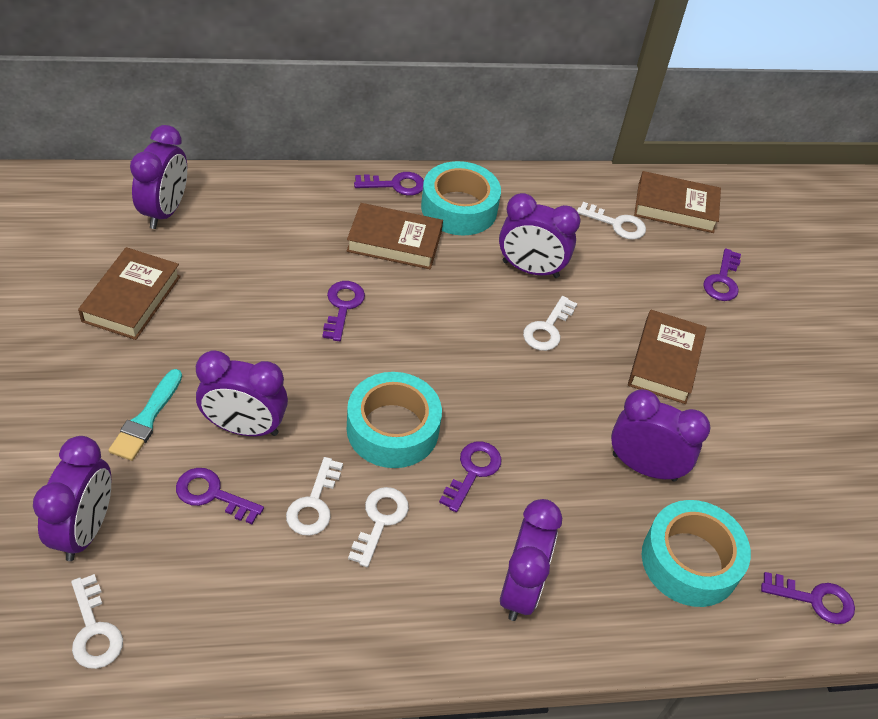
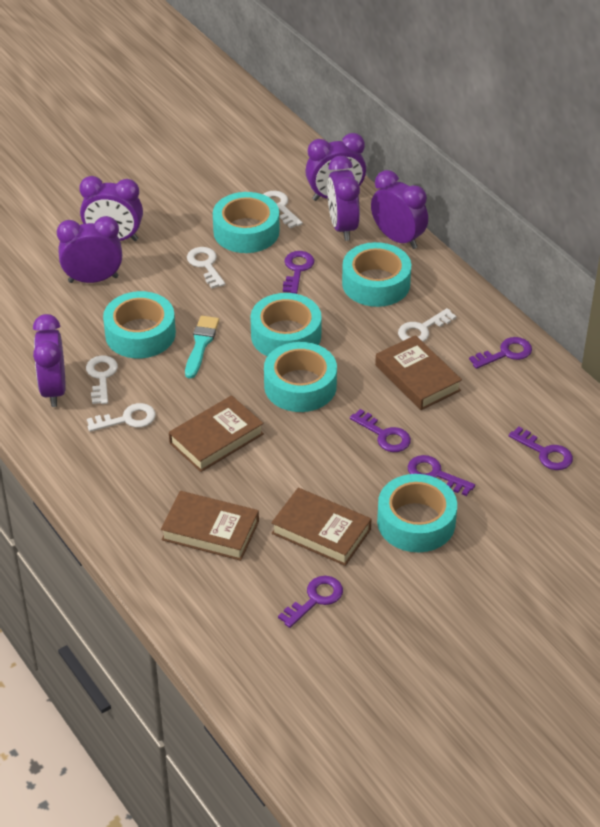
turquoise tape: 3 -> 6

